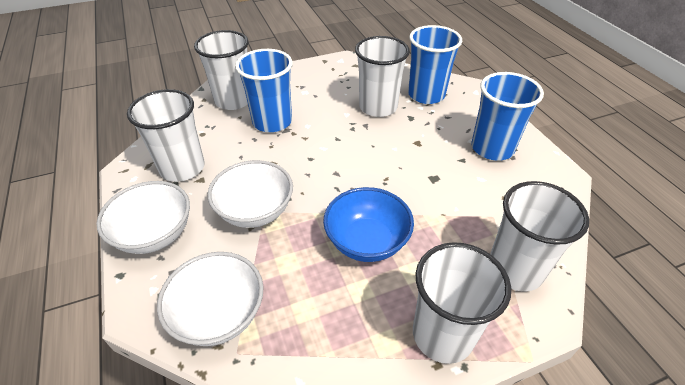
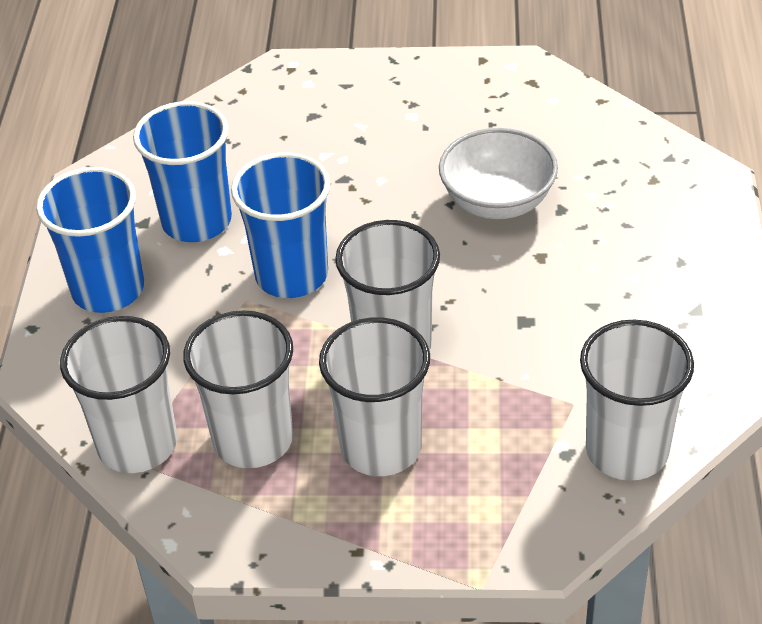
blue bowl: 1 -> 0
white bowl: 3 -> 1

